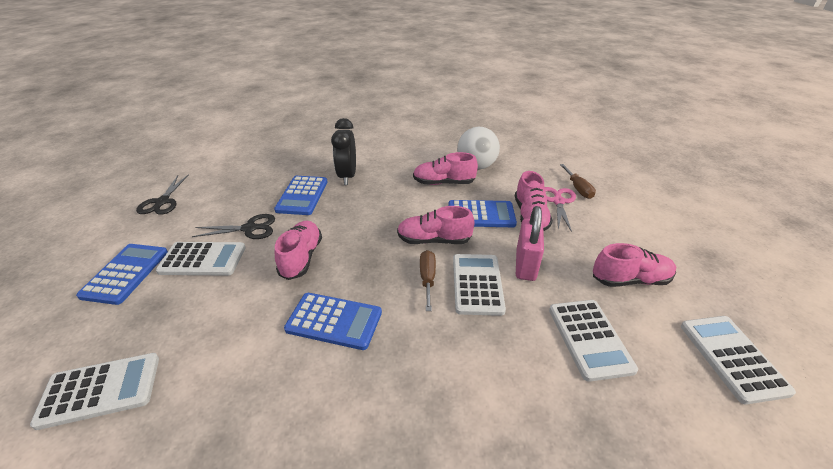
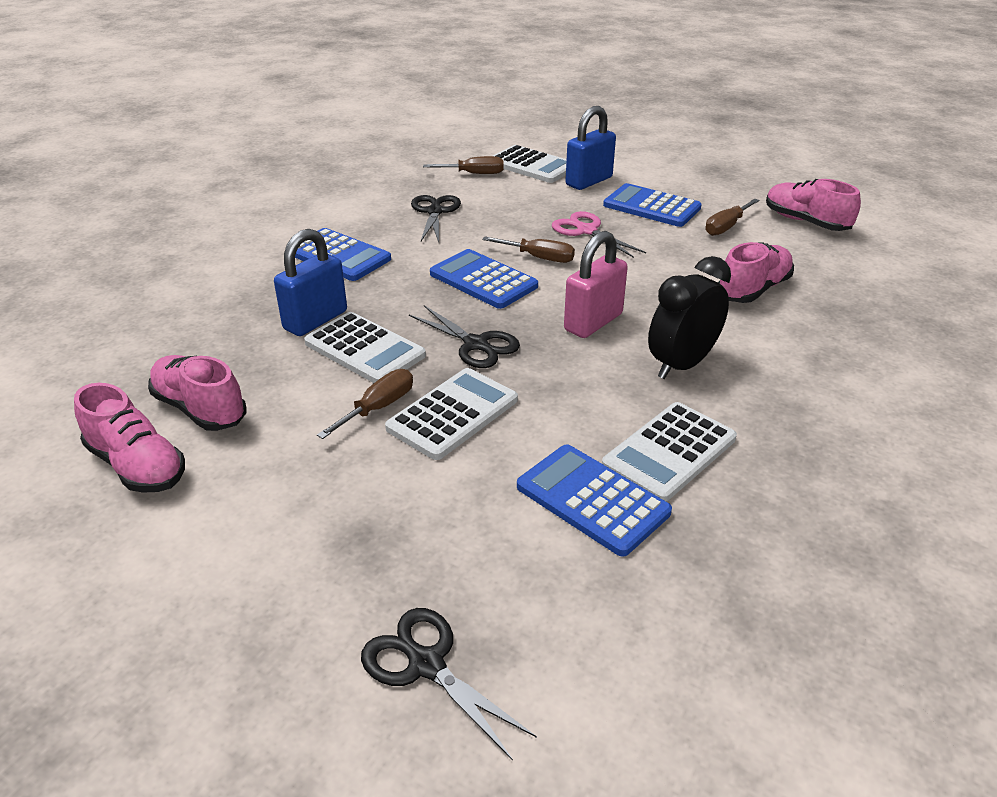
black scissors: 2 -> 3
blue padlock: 0 -> 2
brown screwdriver: 2 -> 4
pink shoe: 5 -> 4
white ball: 1 -> 0
white calculator: 5 -> 4

